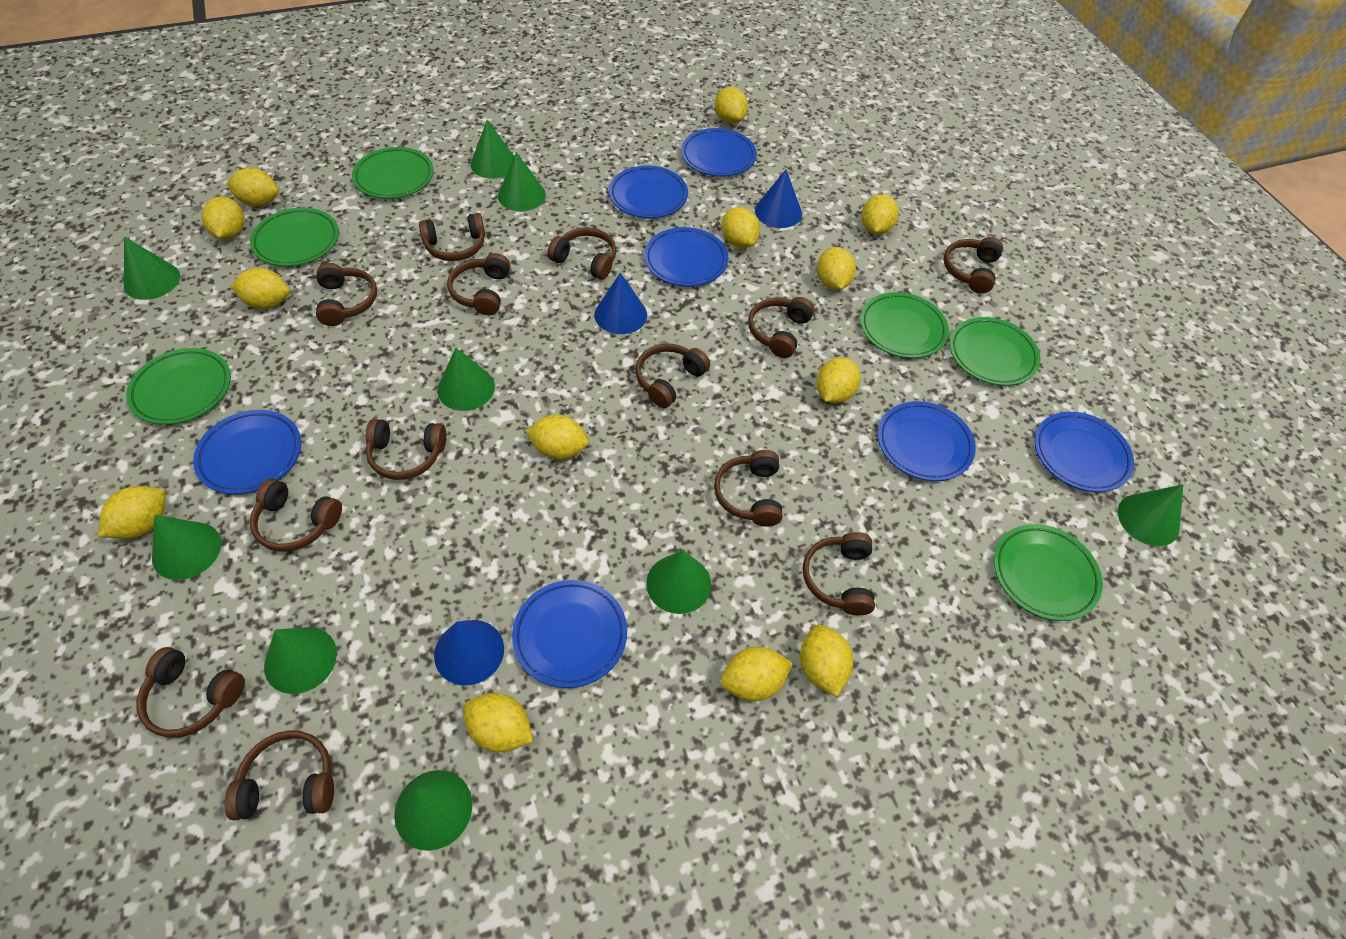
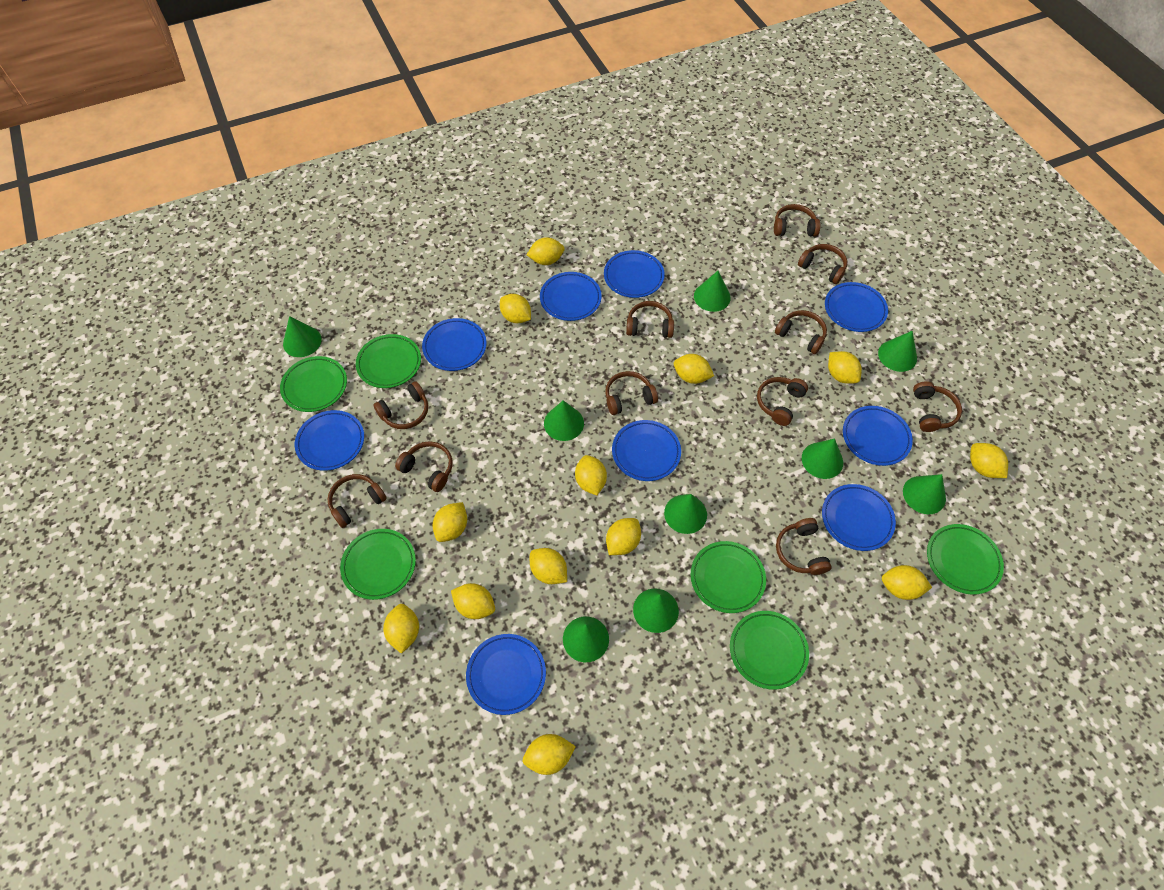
blue cone: 3 -> 0
blue plate: 7 -> 9
brown headphones: 13 -> 11

